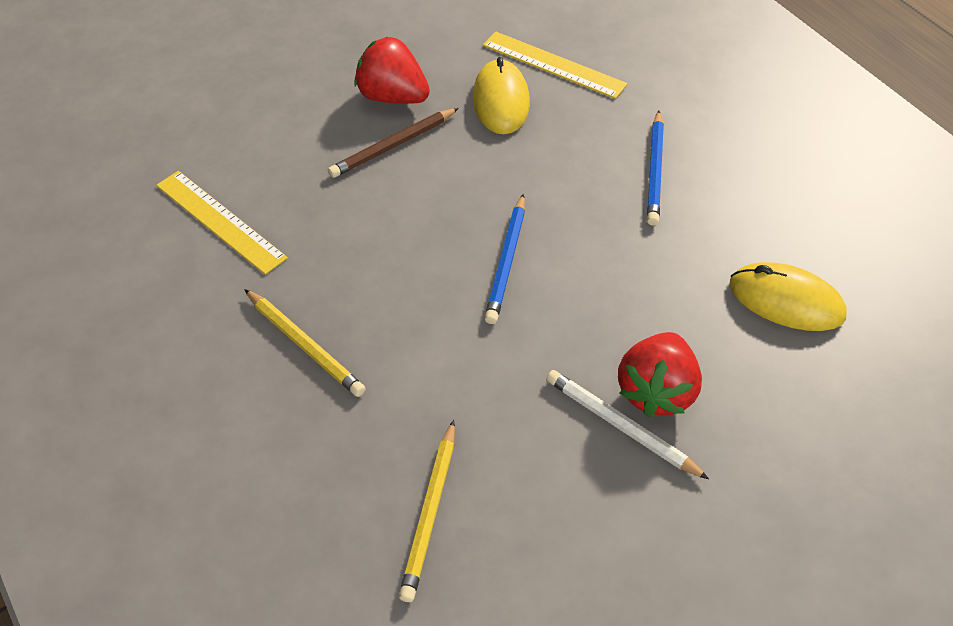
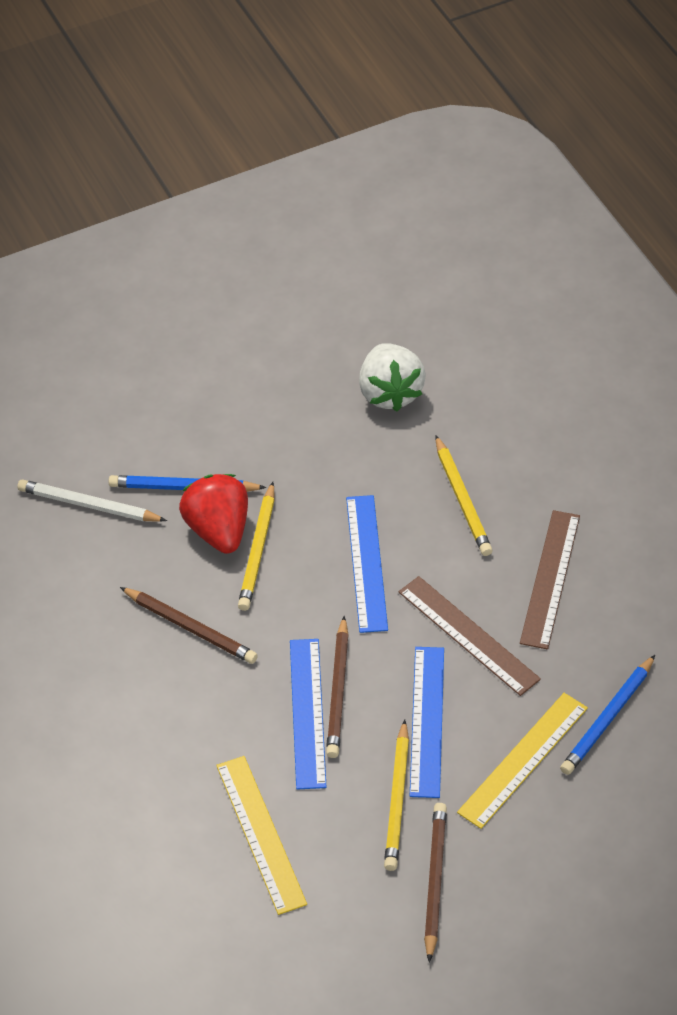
blue ruler: 0 -> 3
brown pencil: 1 -> 3
brown ruler: 0 -> 2
red strawberry: 2 -> 1
white strawberry: 0 -> 1
yellow mouse: 2 -> 0
yellow pencil: 2 -> 3

